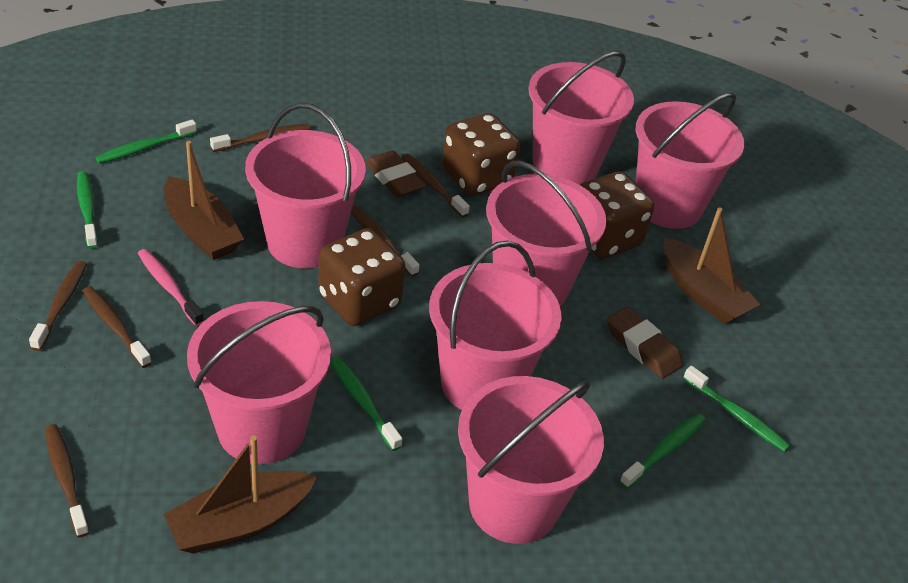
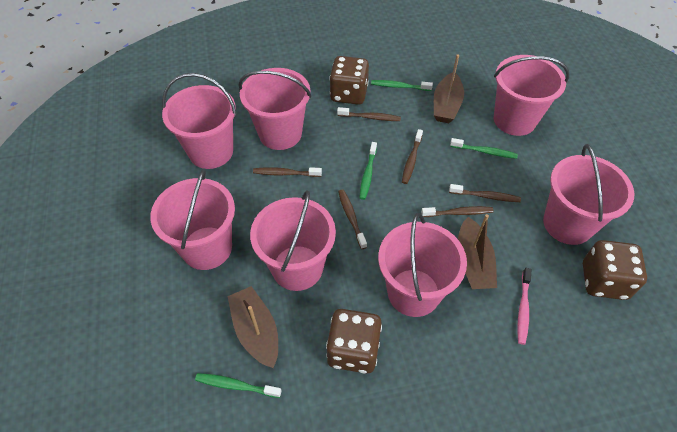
brown eraser: 2 -> 0
green toothbrush: 5 -> 4

